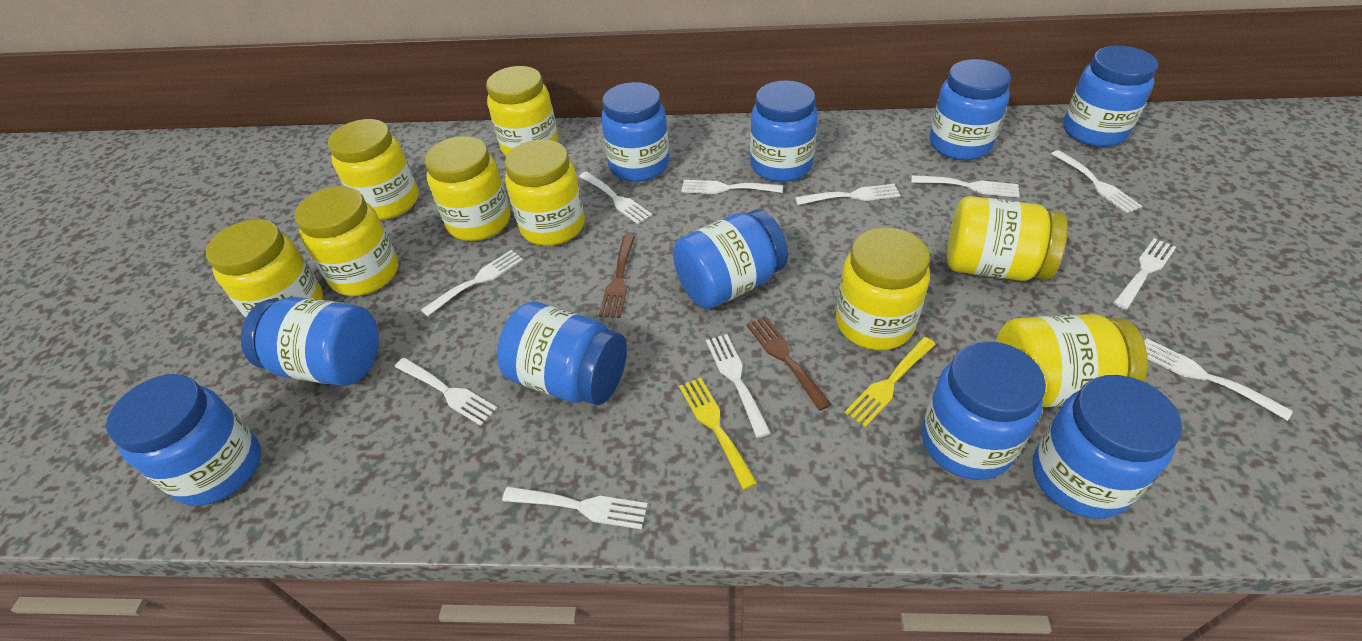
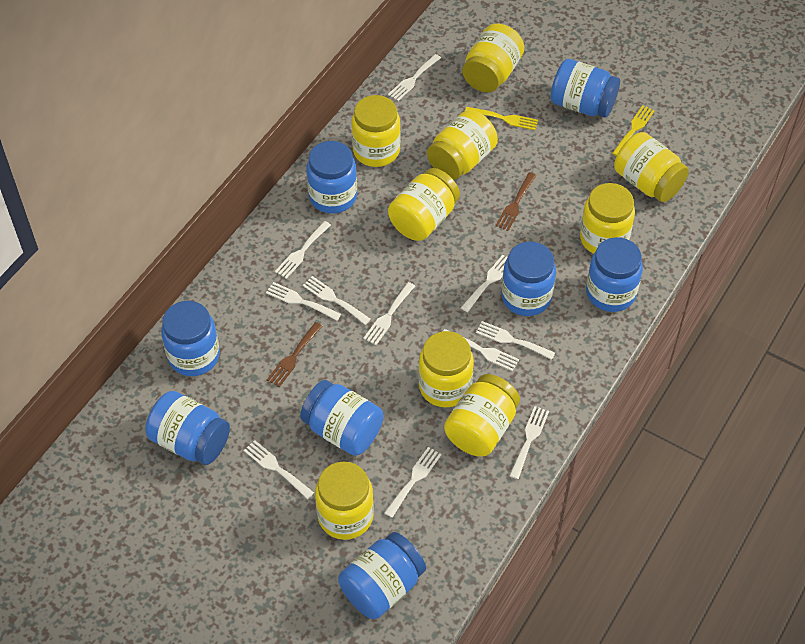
blue jar: 10 -> 8

